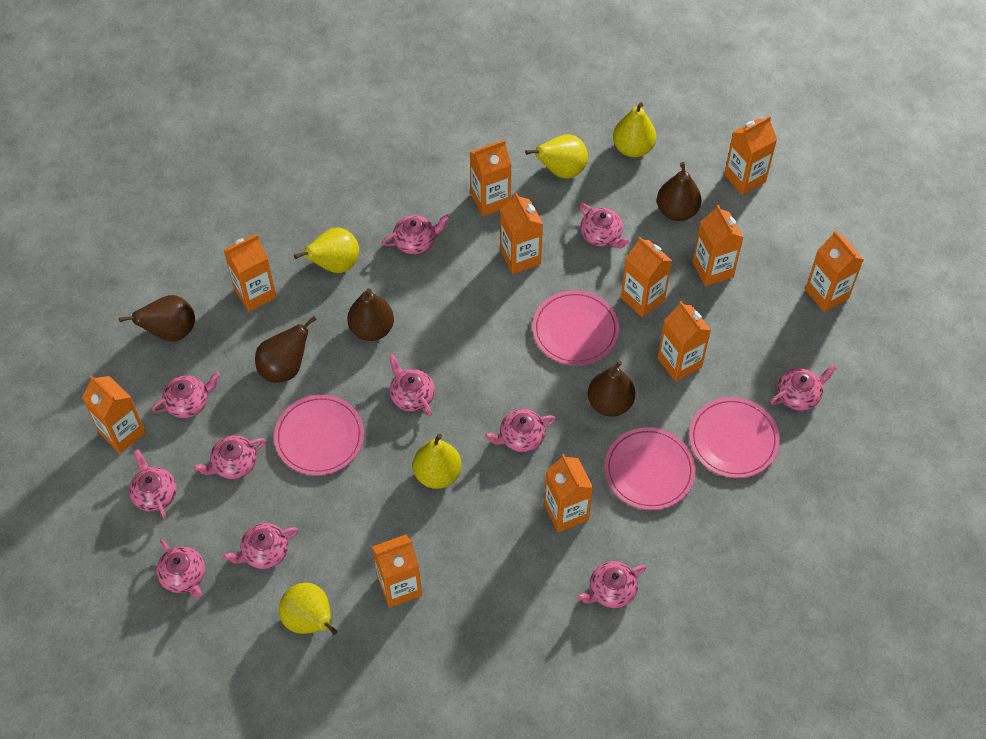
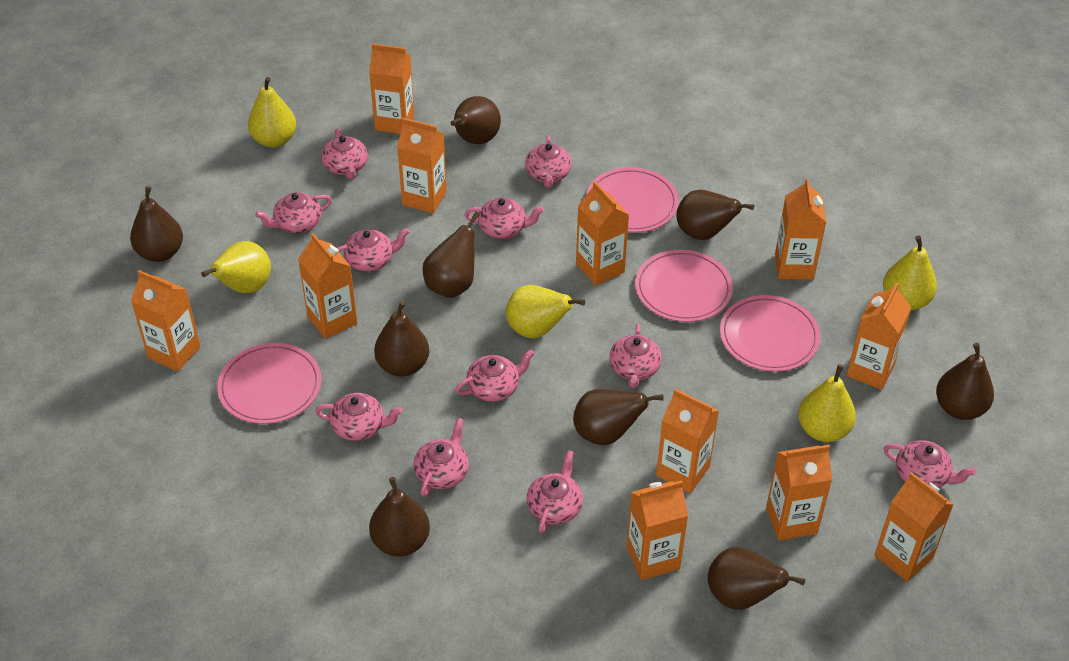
brown pear: 5 -> 9

